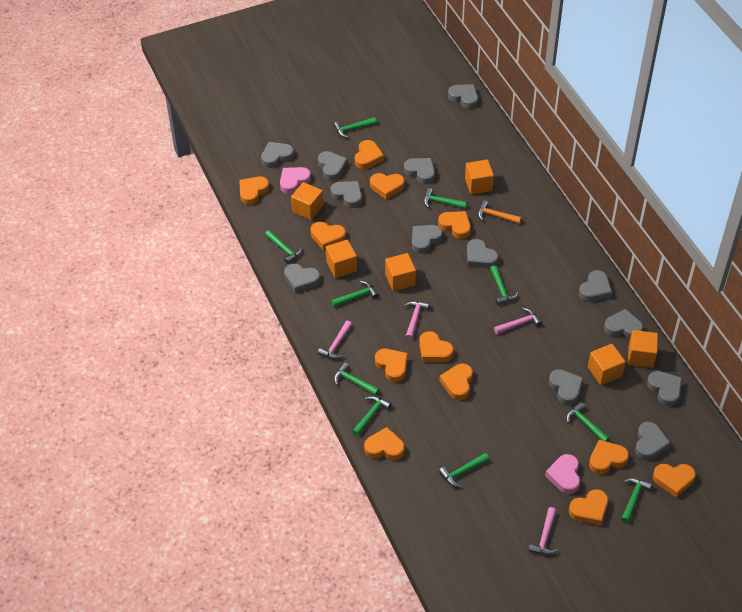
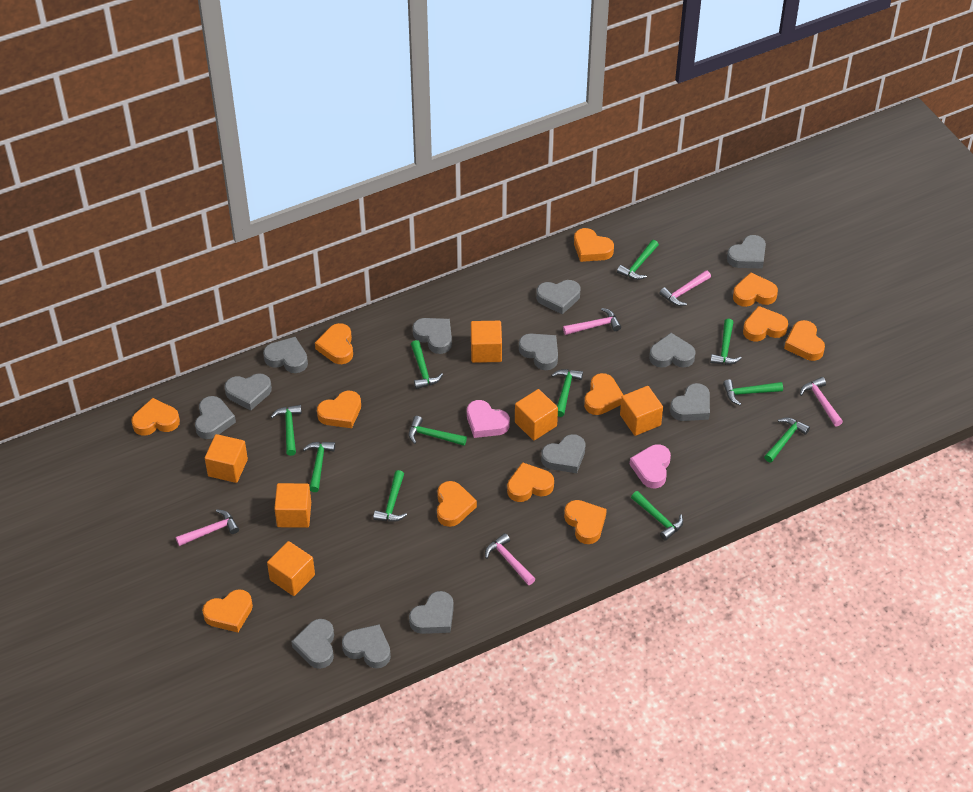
green hammer: 10 -> 11
orange hammer: 1 -> 0
pink hammer: 4 -> 5

